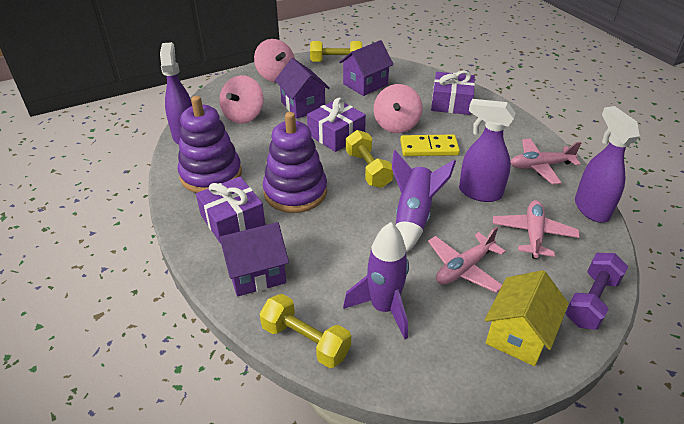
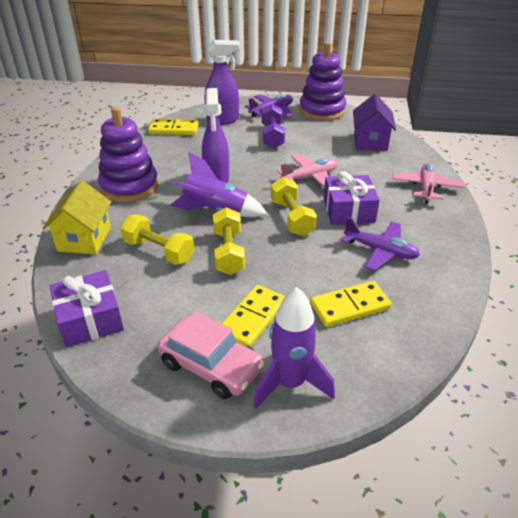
pink car: 0 -> 1
pink plane: 3 -> 2
pink spinning top: 3 -> 0
purple gift: 3 -> 2
purple house: 3 -> 1
purple plane: 0 -> 2
purple spray bottle: 3 -> 2
yellow domino: 1 -> 3

